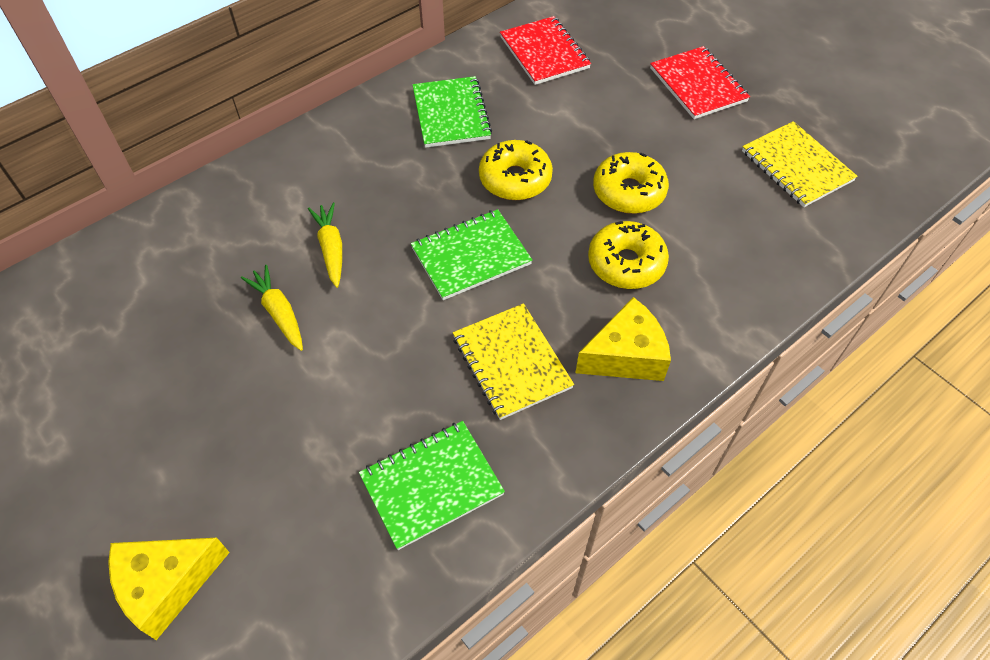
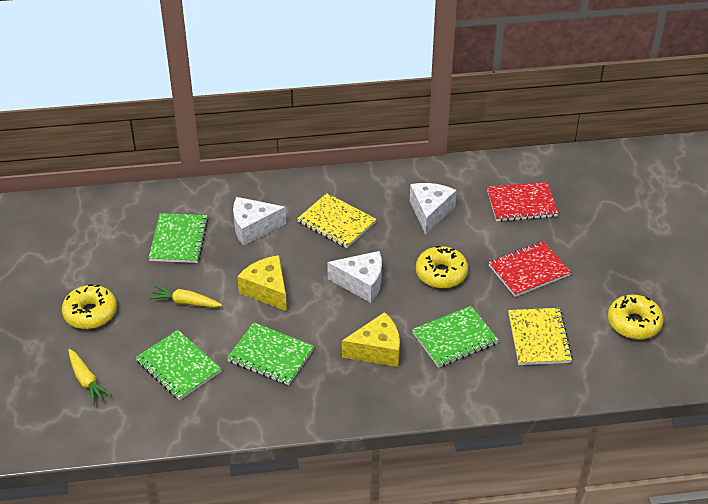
green notebook: 3 -> 4
white cheese: 0 -> 3

